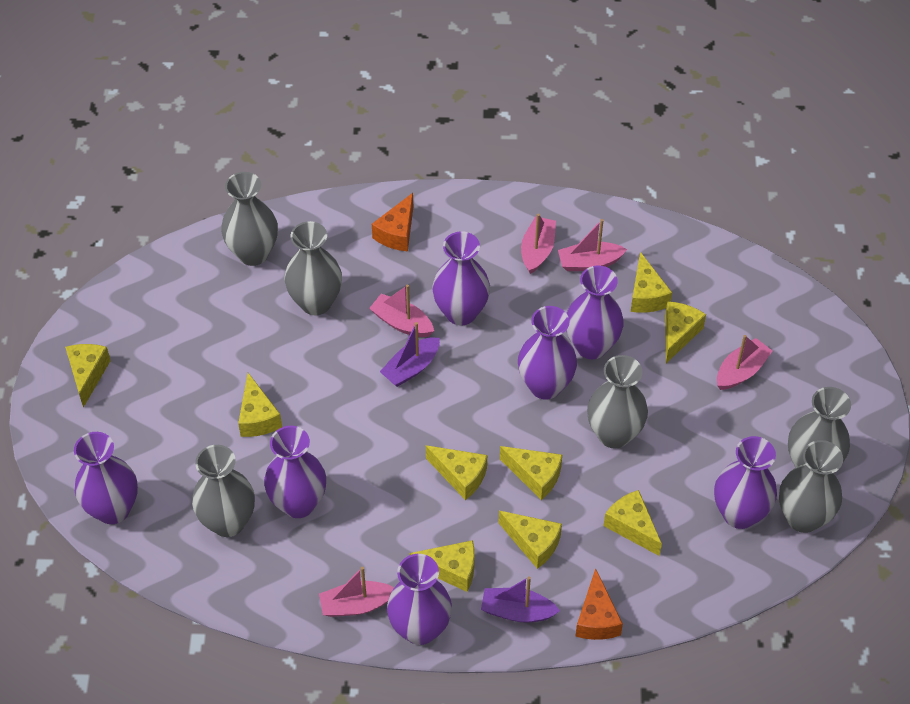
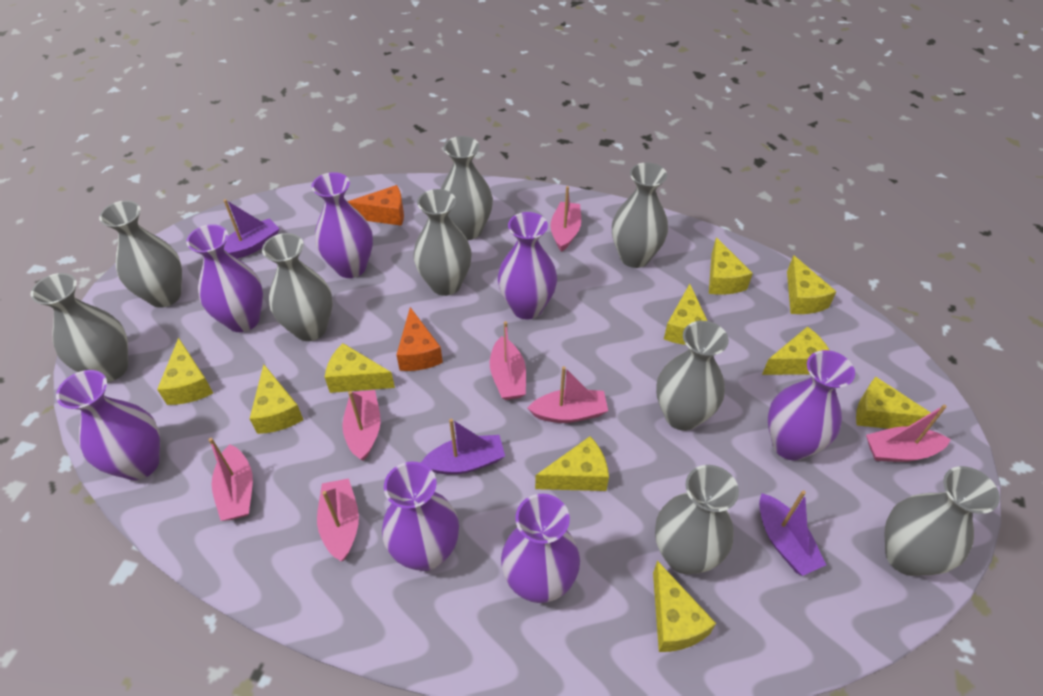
grey vase: 6 -> 9
pink boat: 5 -> 7
purple boat: 2 -> 3
yellow cheese: 9 -> 10

